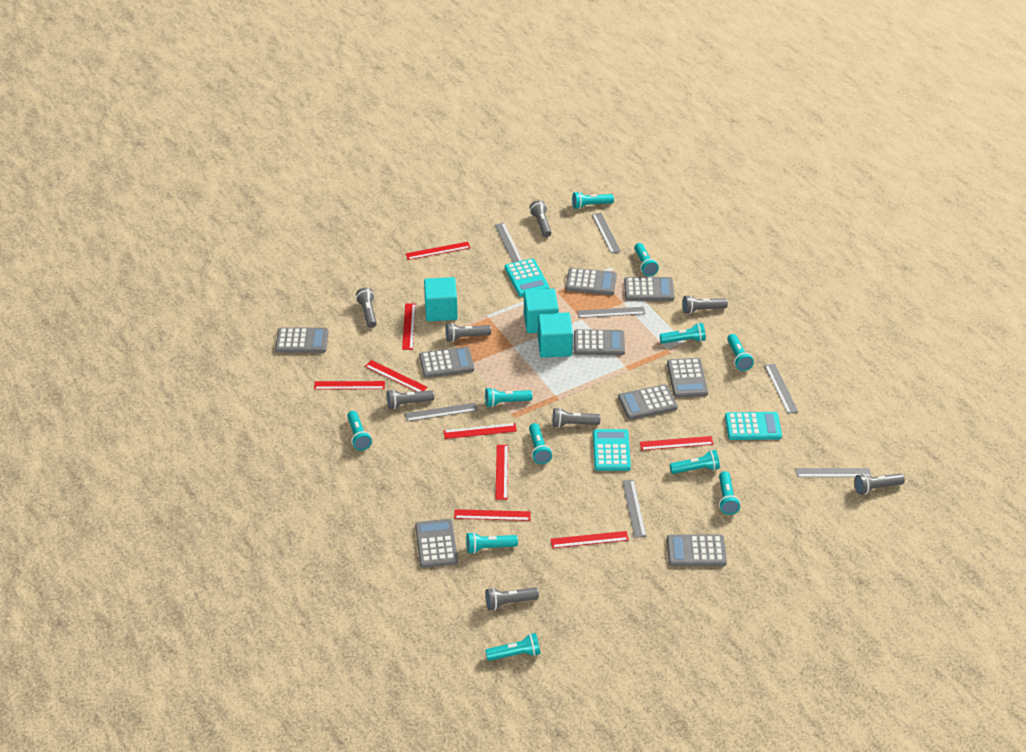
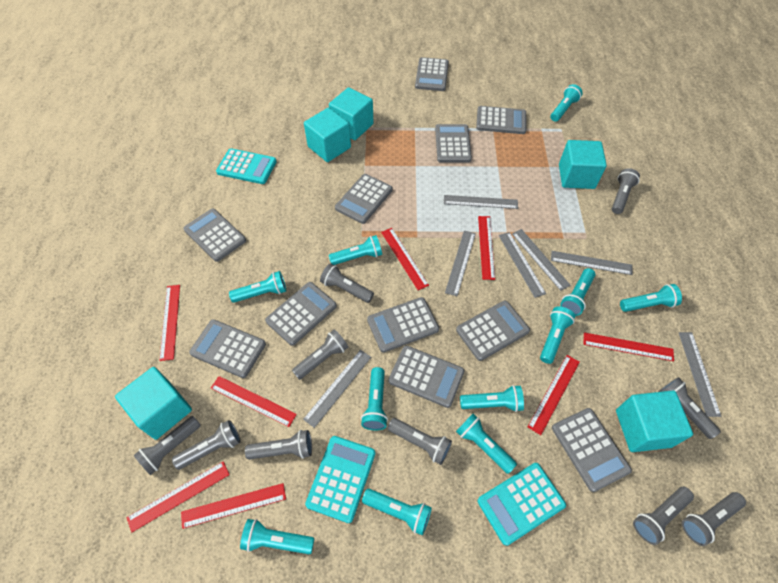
grey calculator: 9 -> 11
grey flashlight: 8 -> 10
red ruler: 9 -> 8
turquoise cube: 3 -> 5

